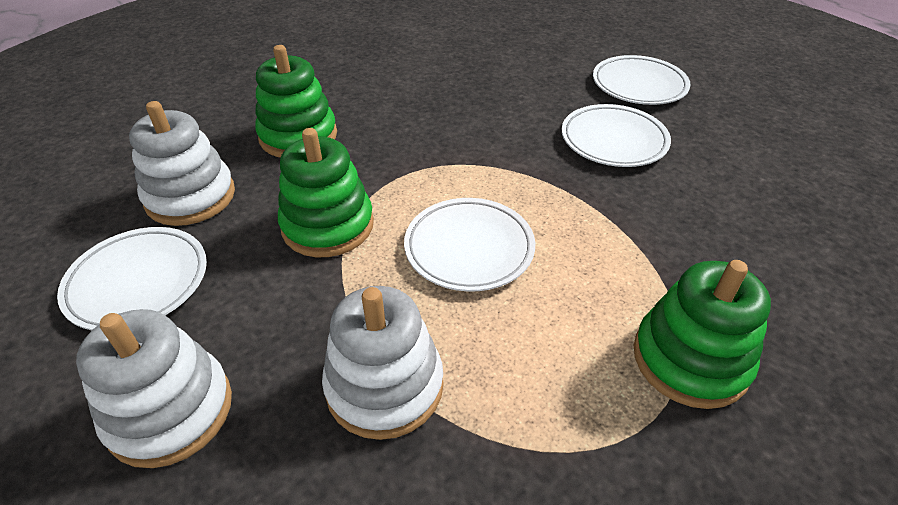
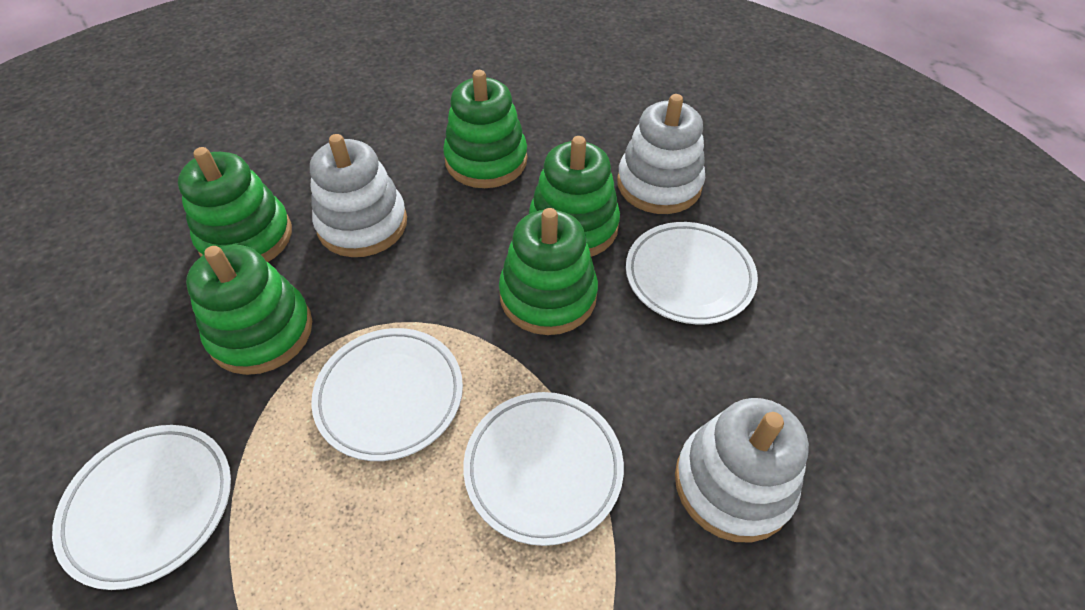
green stacking toy: 3 -> 5

